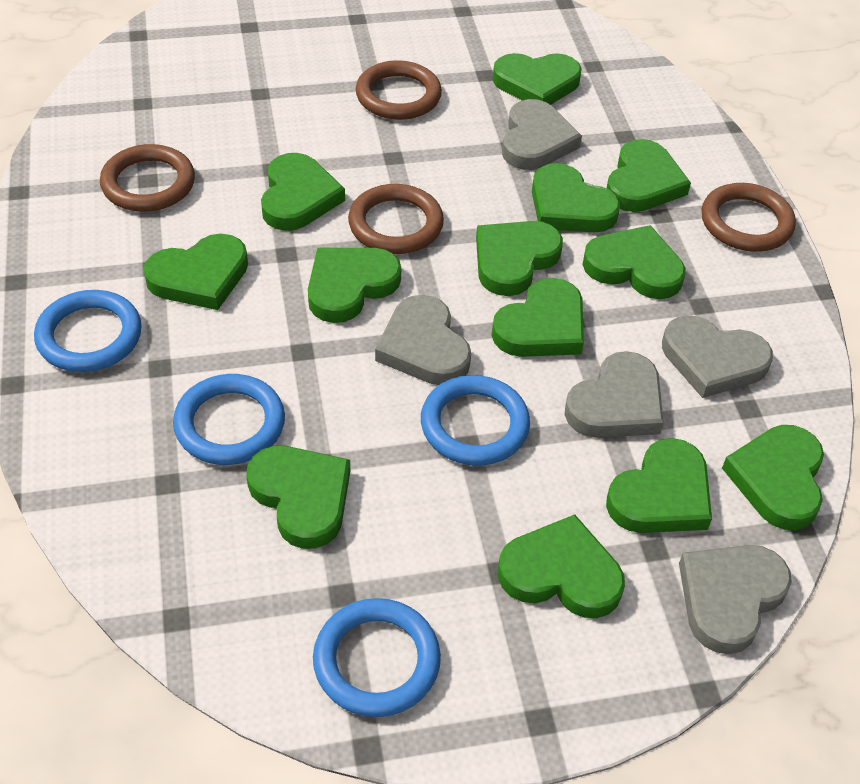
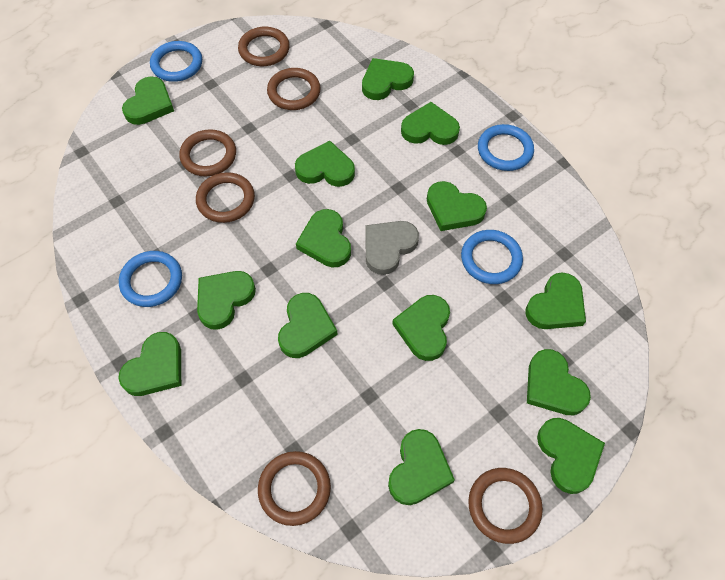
brown ring: 4 -> 6
green heart: 13 -> 14
grey heart: 5 -> 1

